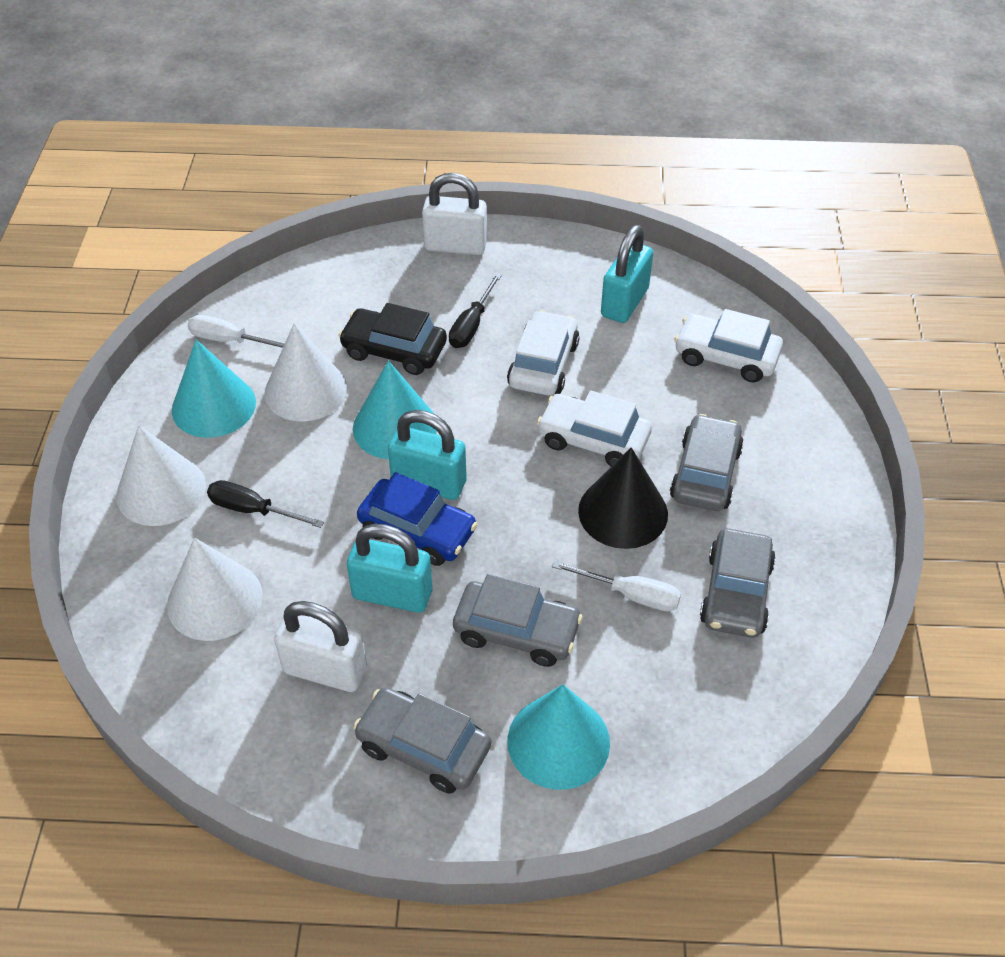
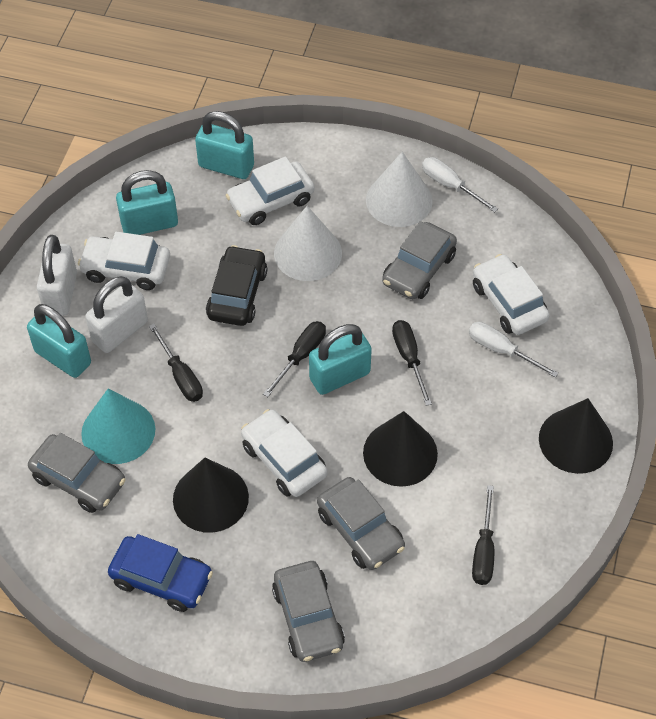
black cone: 1 -> 3
black screwdriver: 2 -> 4
turquoise cone: 3 -> 1
turquoise padlock: 3 -> 4
white car: 3 -> 4
white cone: 3 -> 2

